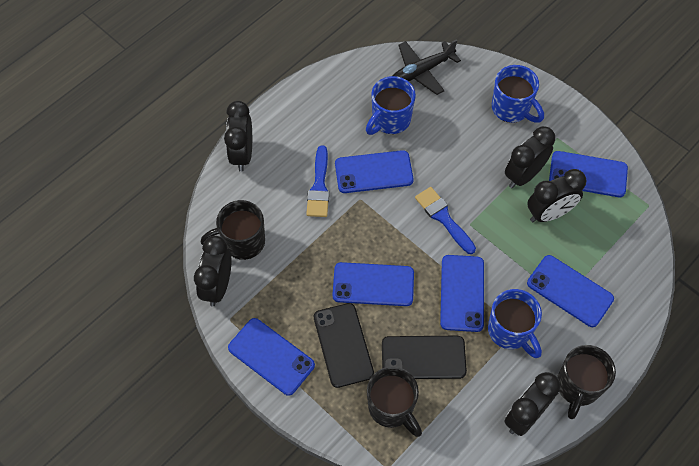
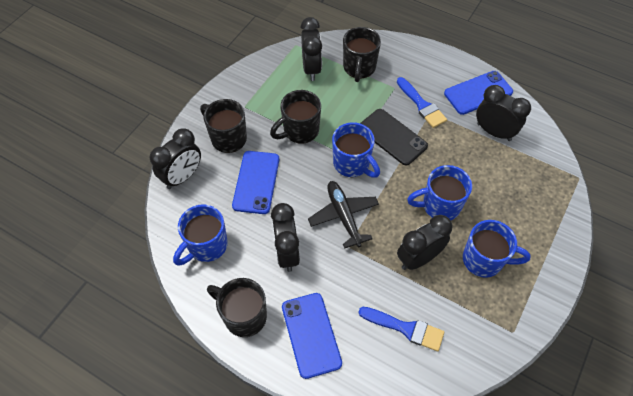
black mug: 3 -> 4
black phone: 2 -> 1
blue mug: 3 -> 4
blue phone: 6 -> 3

